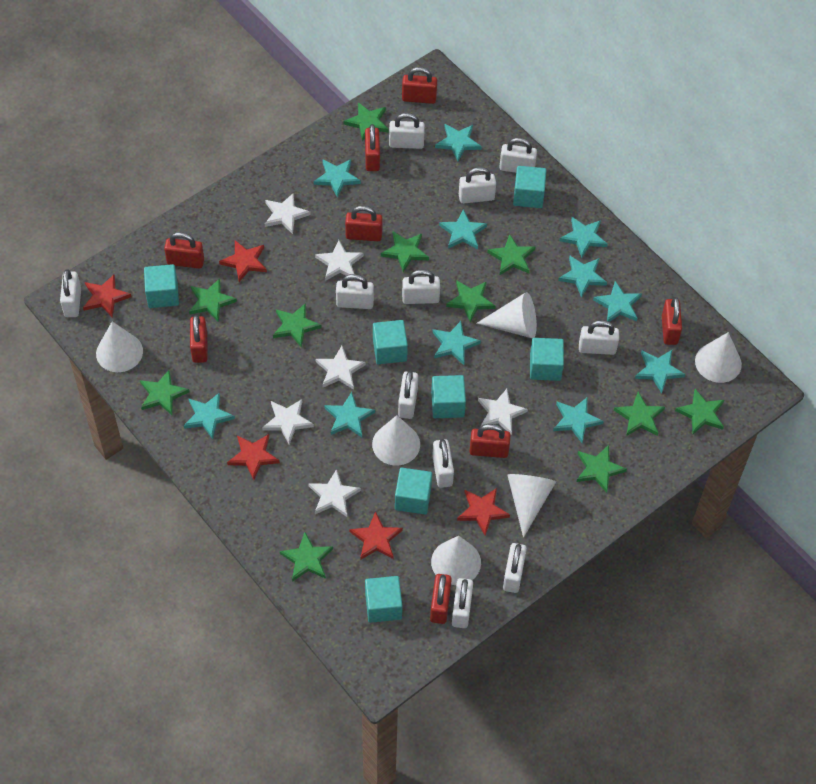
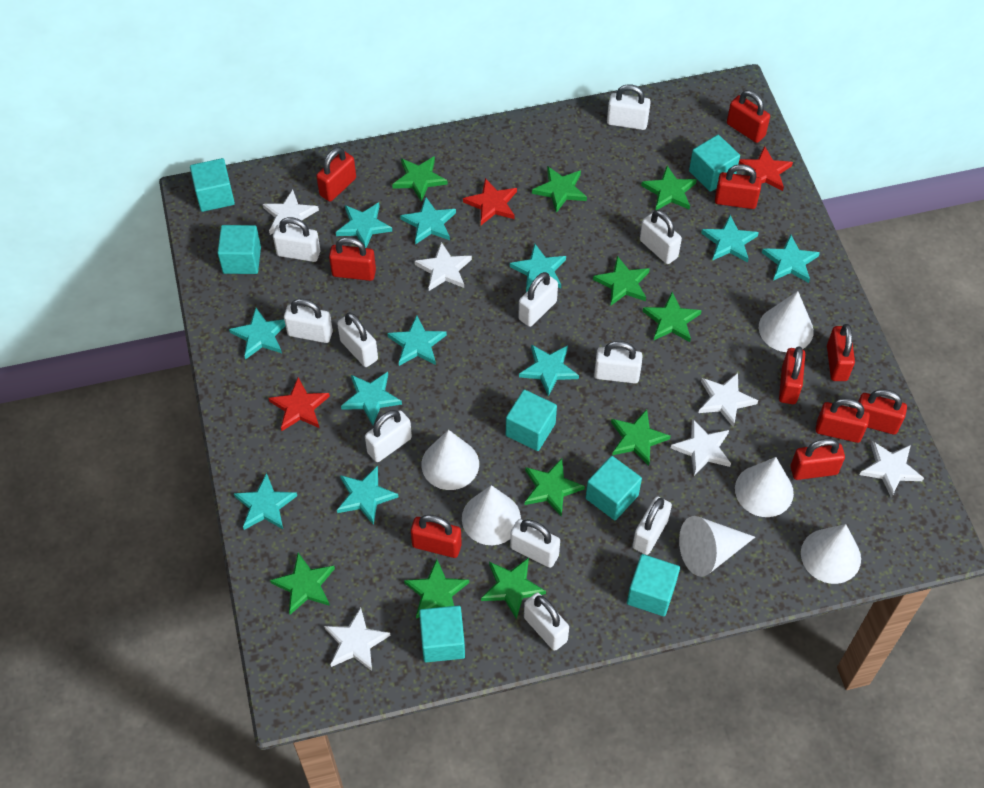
green star: 11 -> 10
red padlock: 8 -> 10
red star: 5 -> 3

